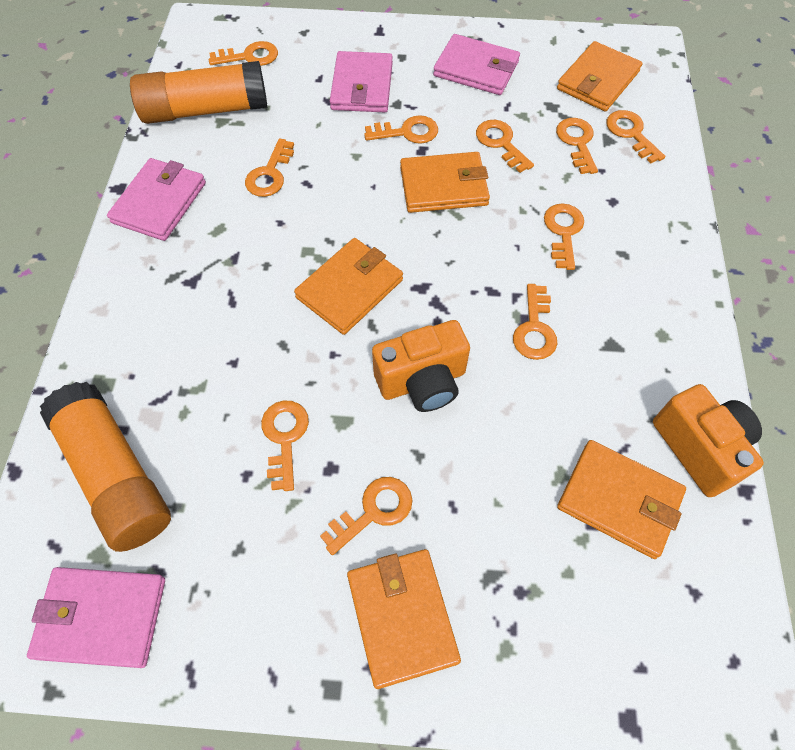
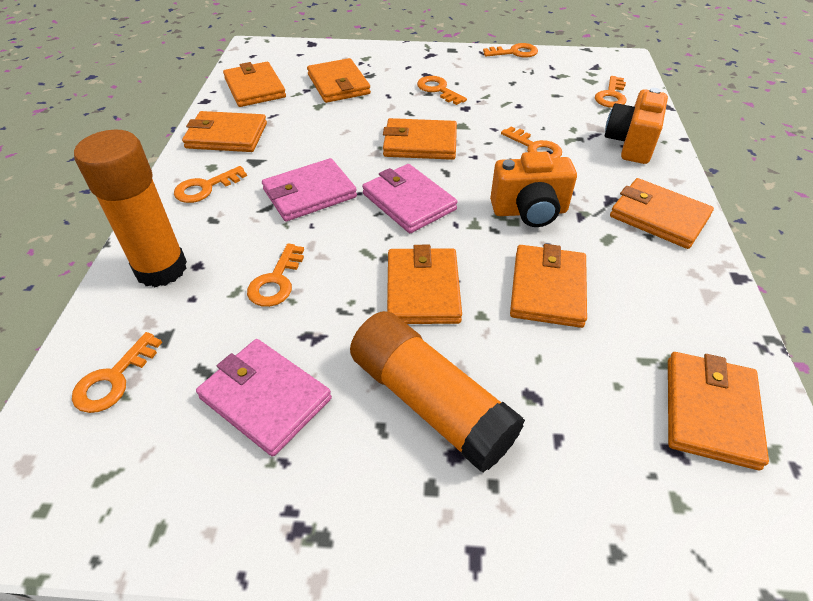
orange key: 10 -> 7
orange wallet: 5 -> 8
pink wallet: 4 -> 3

